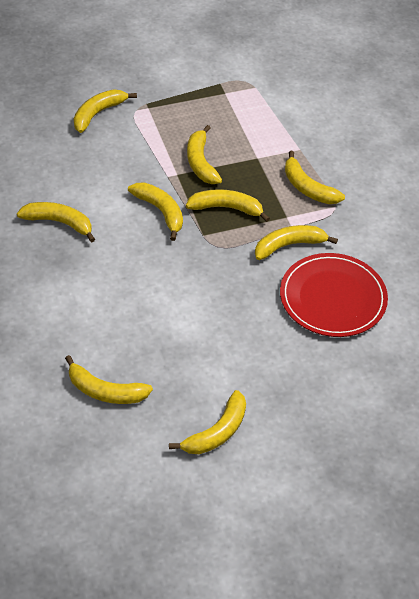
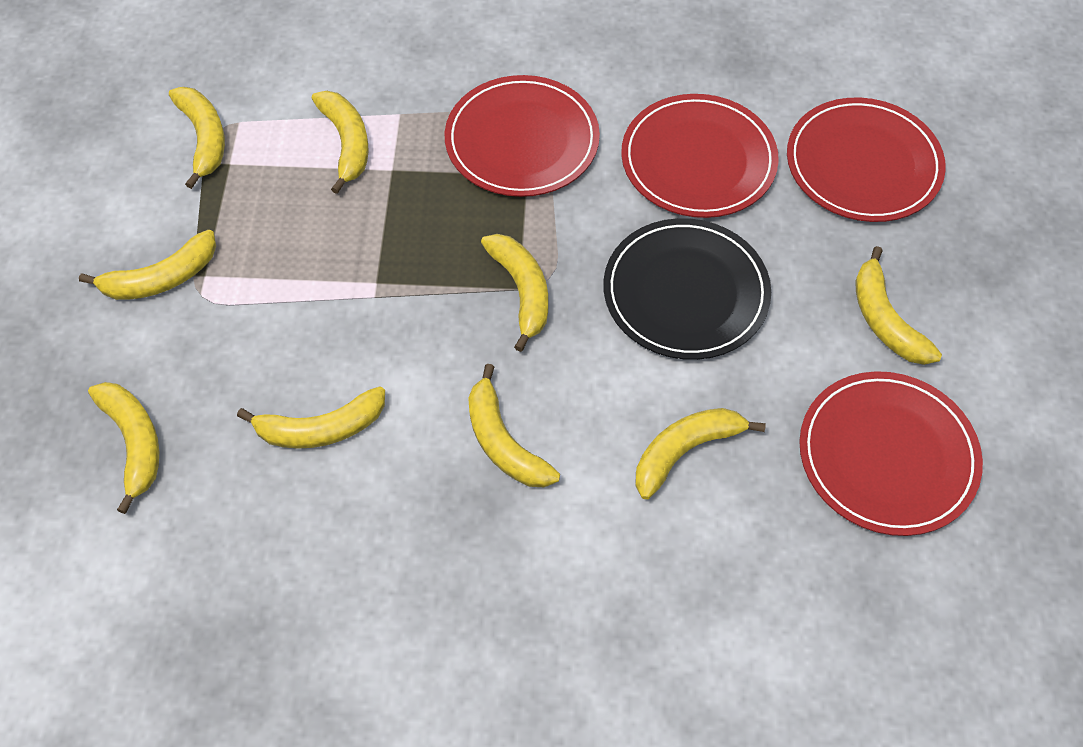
black plate: 0 -> 1
red plate: 1 -> 4

